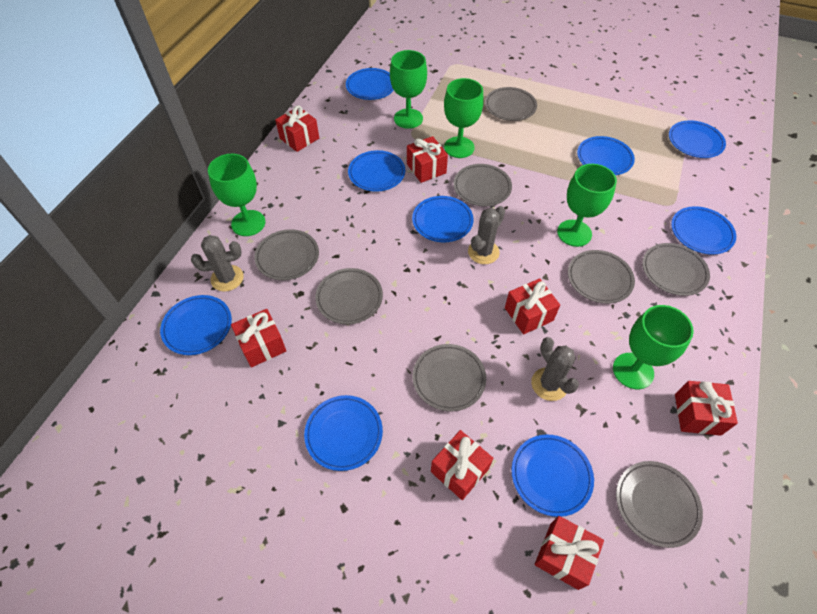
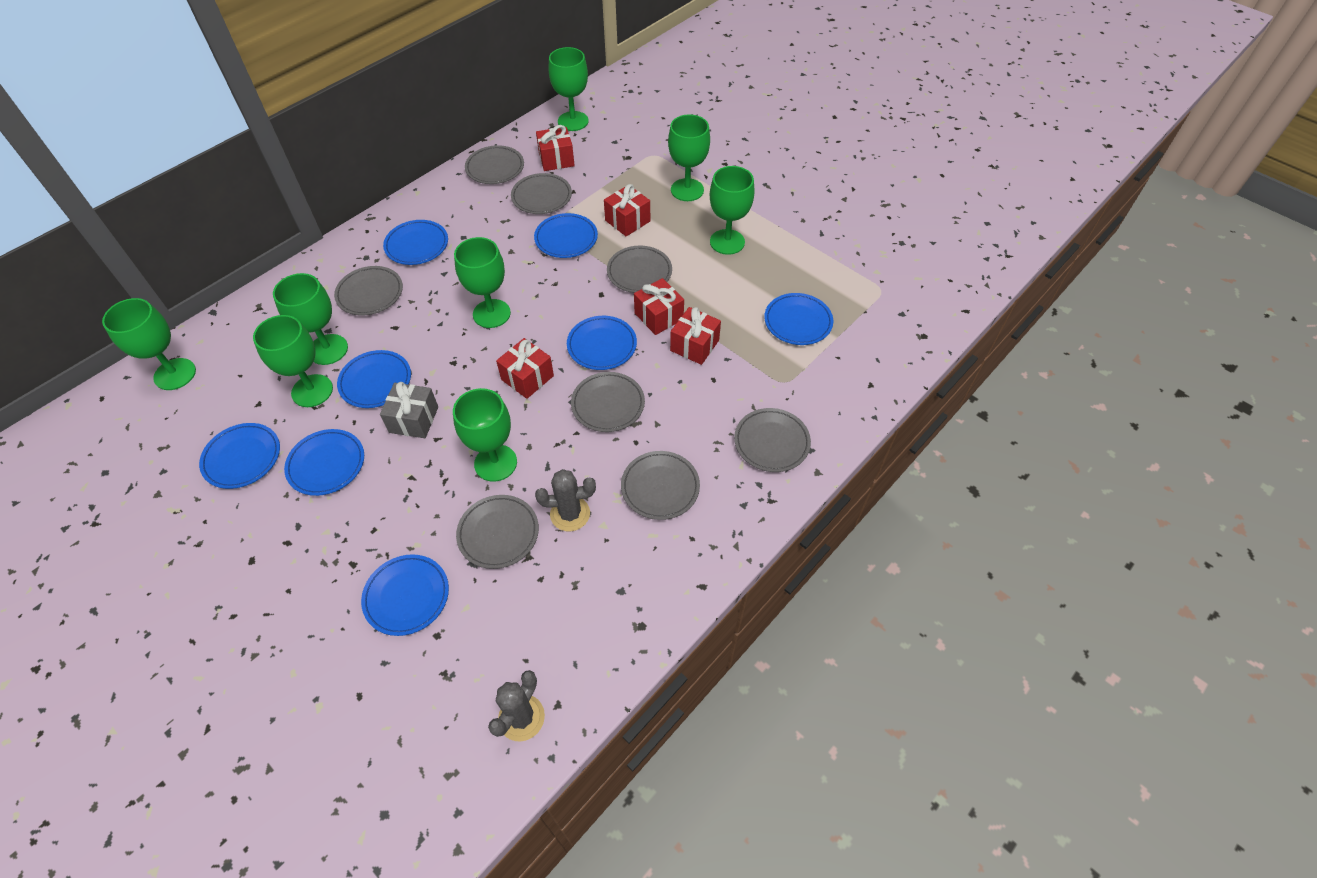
blue plate: 9 -> 8
green goblet: 5 -> 8
grey cactus: 3 -> 2
grey gift: 0 -> 1
red gift: 7 -> 5

